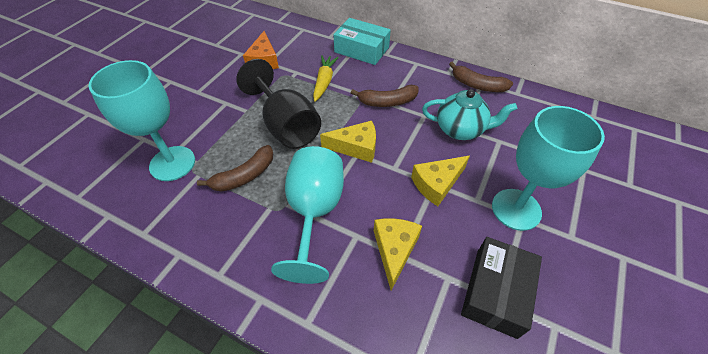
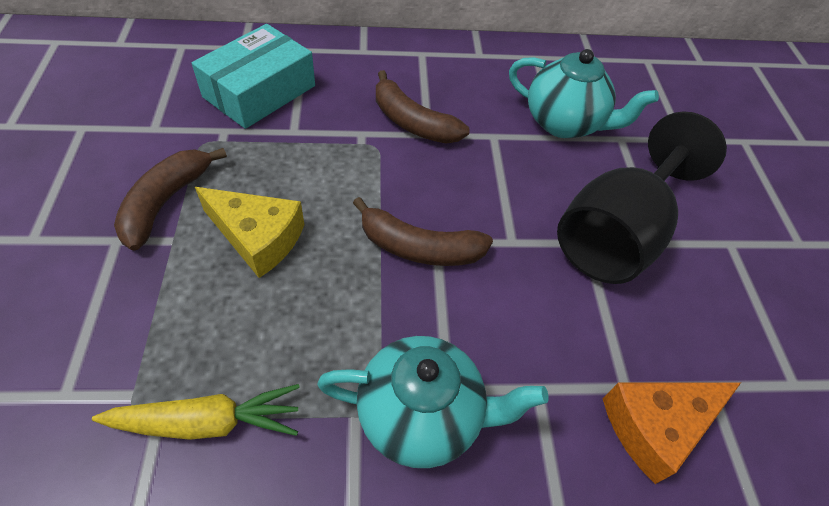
black box: 1 -> 0
turquoise goblet: 3 -> 0
turquoise teapot: 1 -> 2
yellow cheese: 3 -> 1

